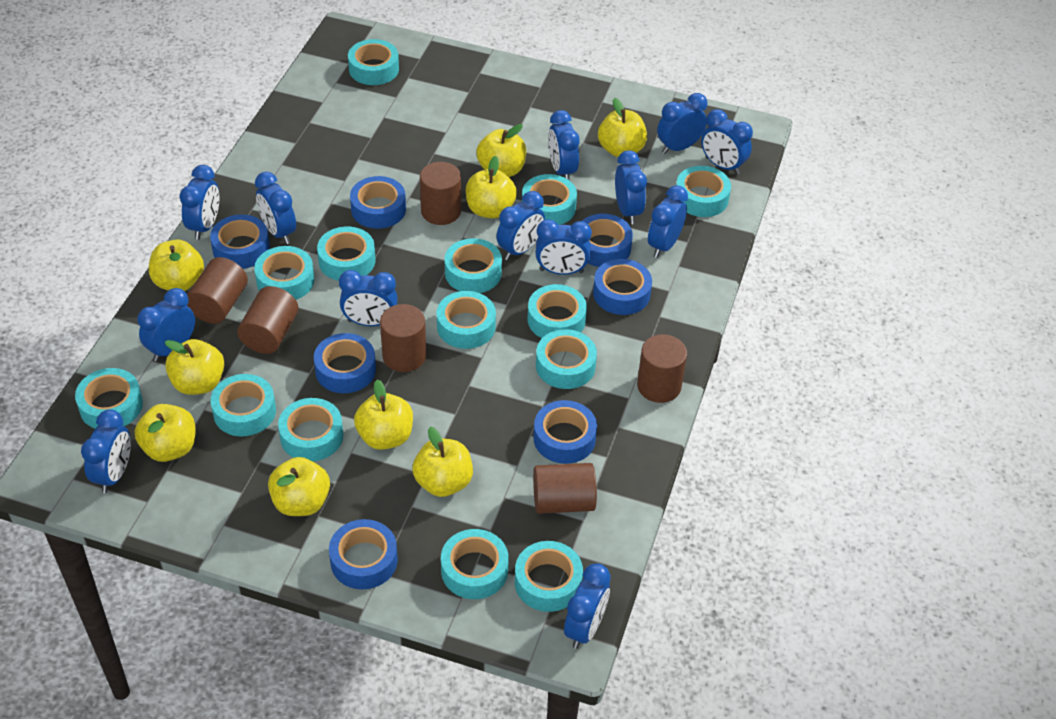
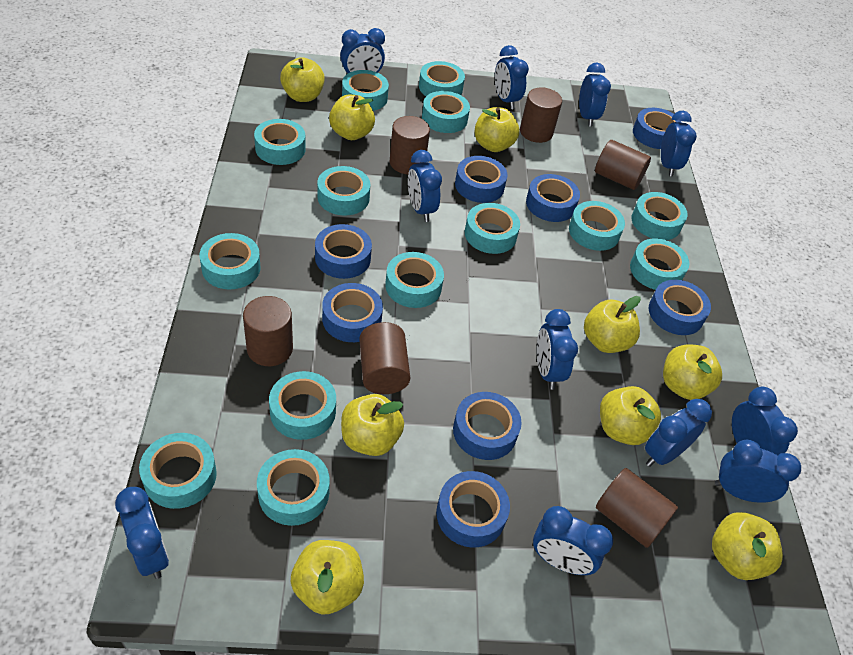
blue clock: 13 -> 11
blue tape: 7 -> 8

